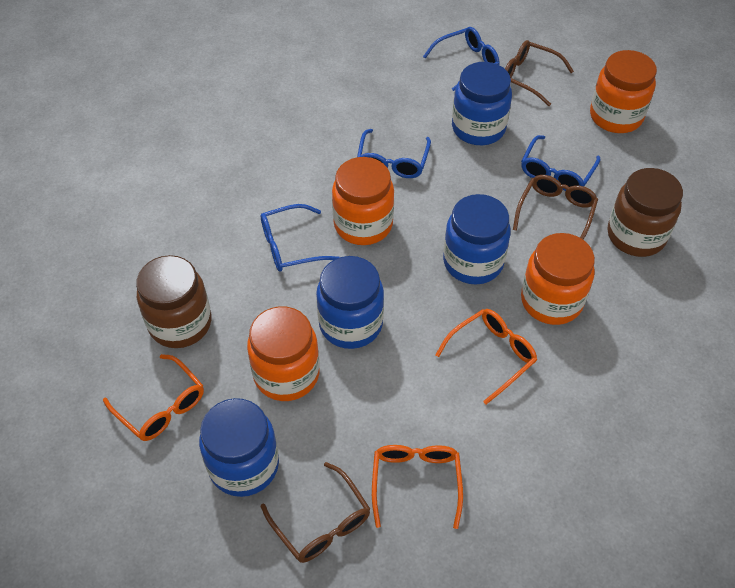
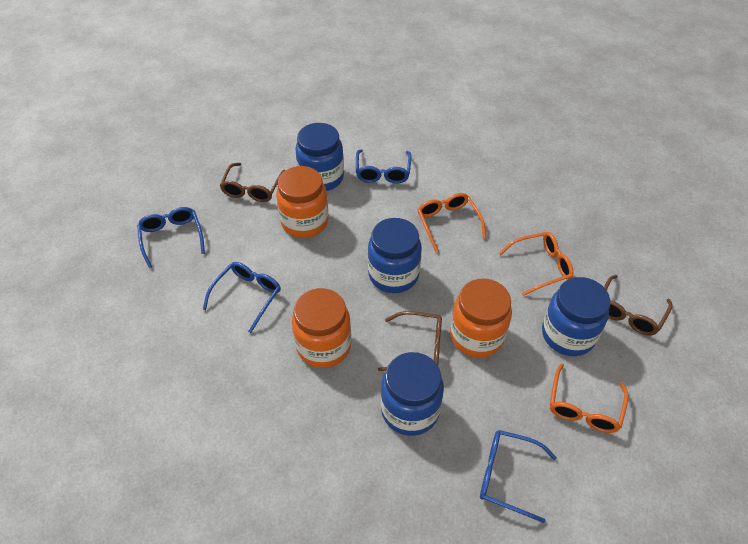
brown jar: 2 -> 0
orange jar: 4 -> 3

